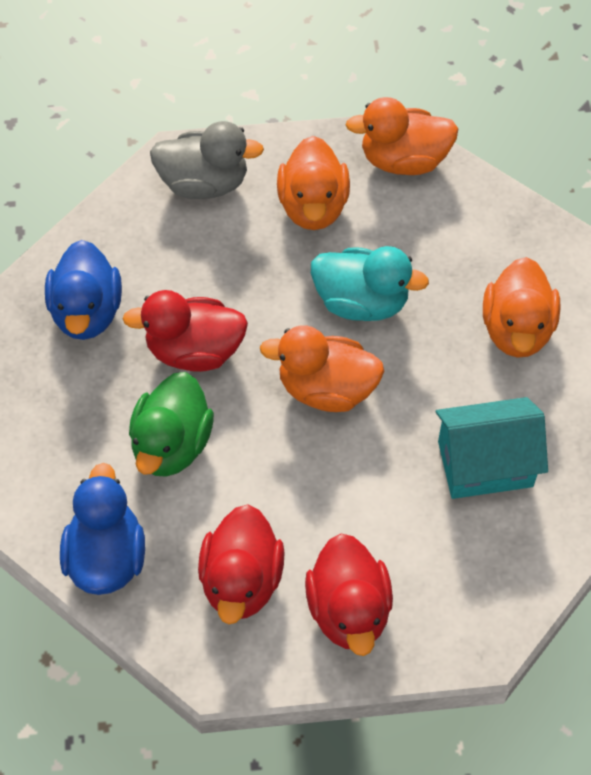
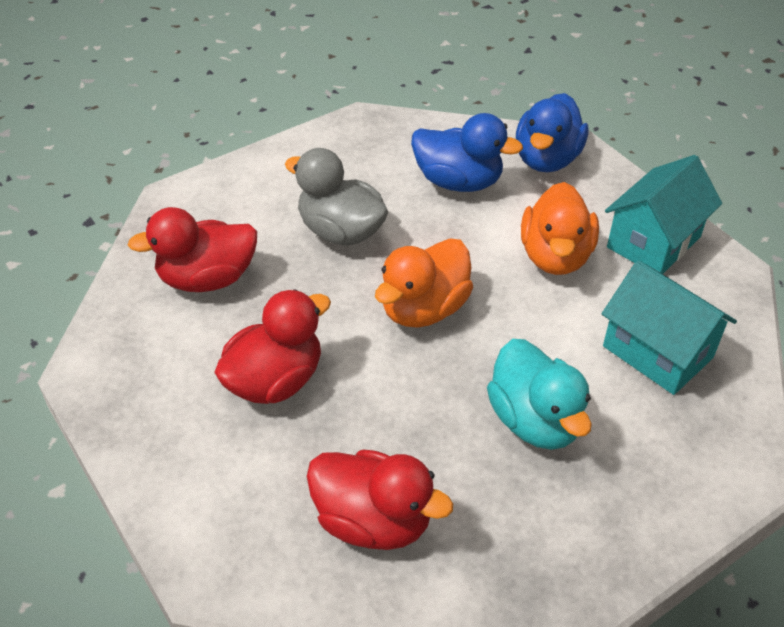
green duck: 1 -> 0
orange duck: 4 -> 2
turquoise house: 1 -> 2

